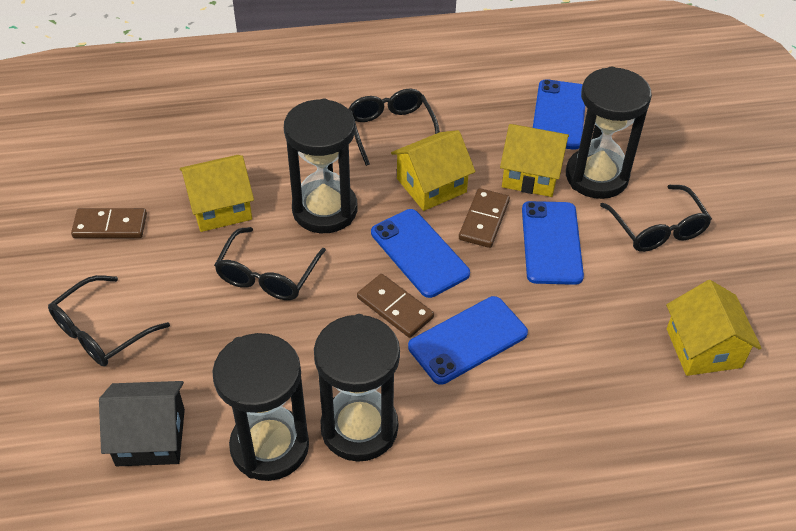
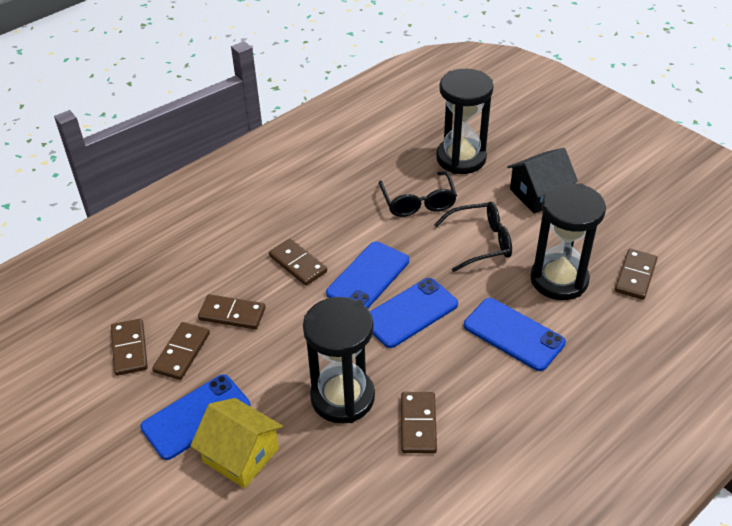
black glasses: 4 -> 2
black hourglass: 4 -> 3
brown domino: 3 -> 6
yellow house: 4 -> 1

